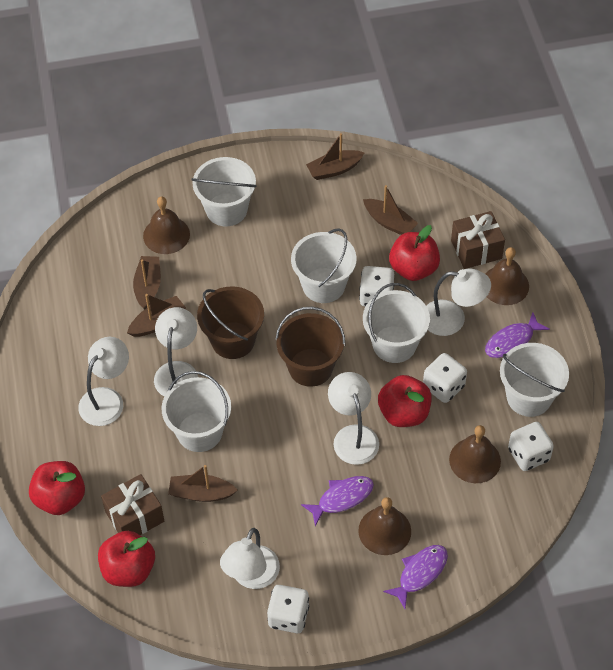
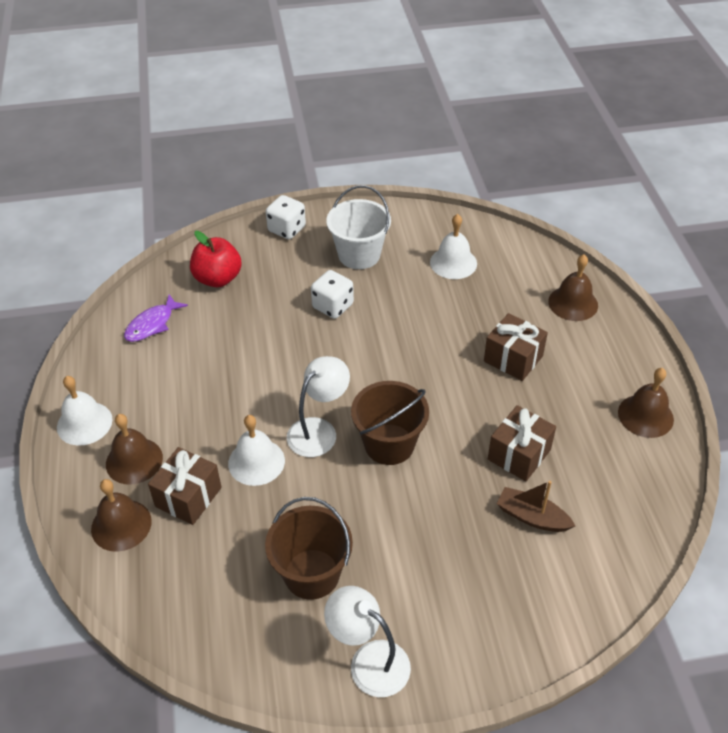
brown boat: 5 -> 1
brown gift: 2 -> 3
purple fish: 3 -> 1
red apple: 4 -> 1
white bell: 0 -> 3
white bucket: 5 -> 1
white dice: 4 -> 2
white lamp: 5 -> 2

